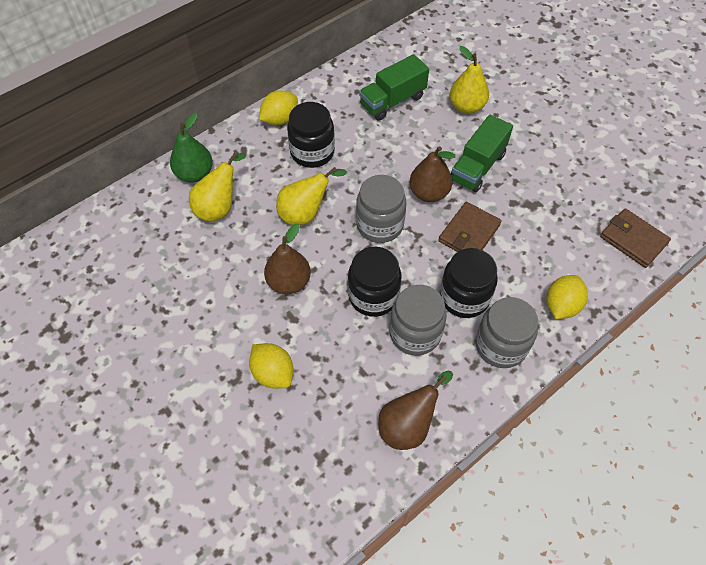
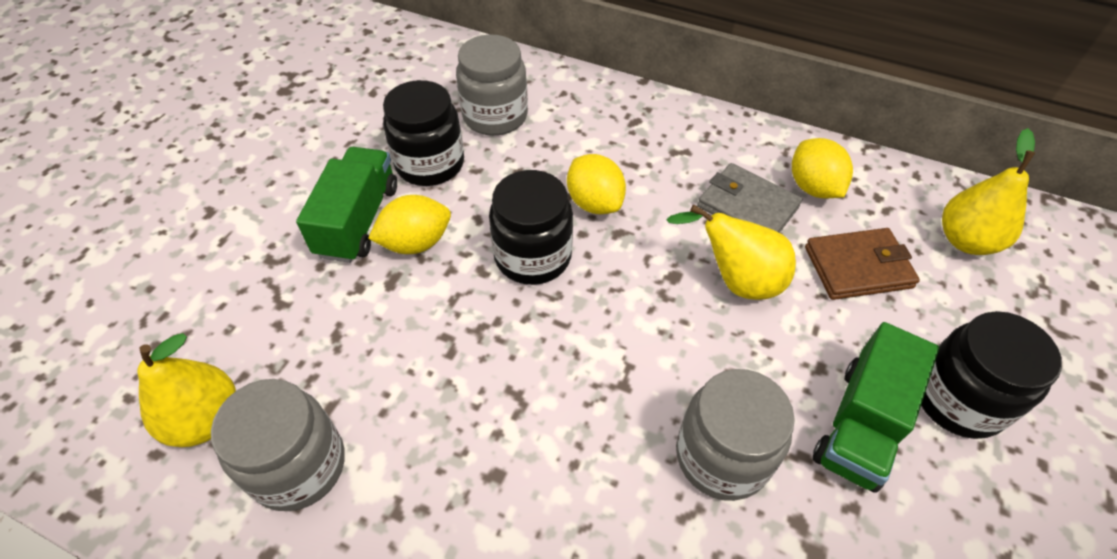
brown pear: 3 -> 0
brown wallet: 2 -> 1
green pear: 1 -> 0
grey wallet: 0 -> 1

